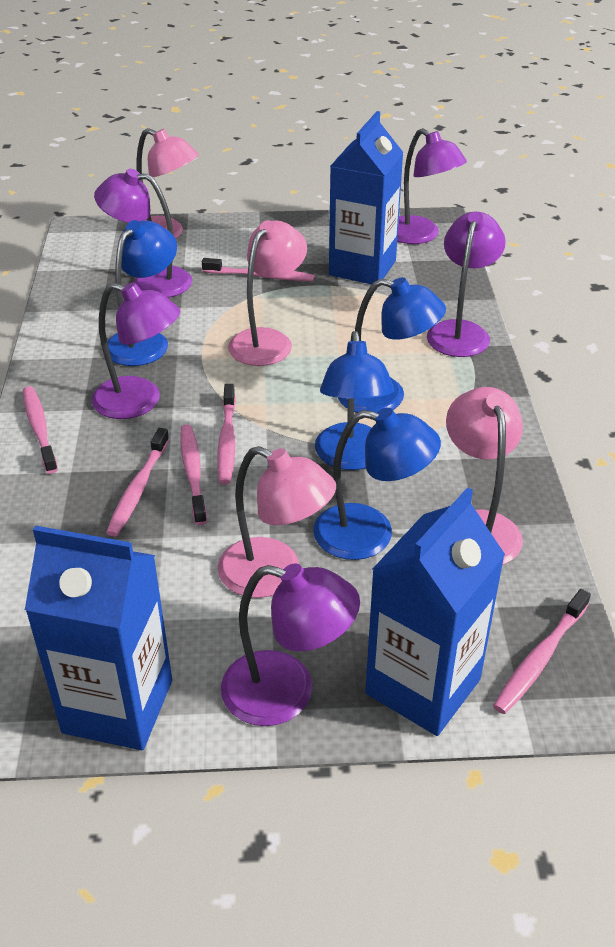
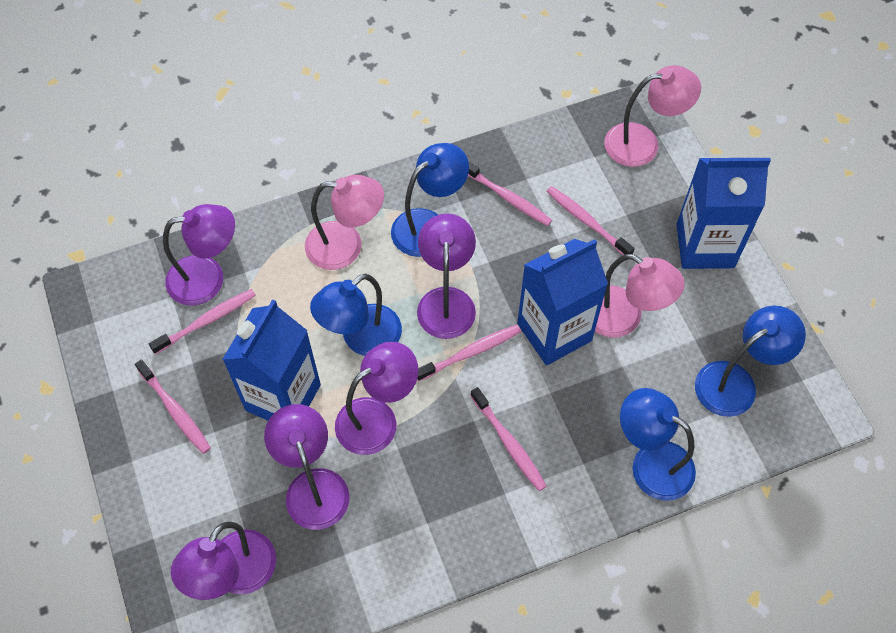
pink lamp: 4 -> 3

